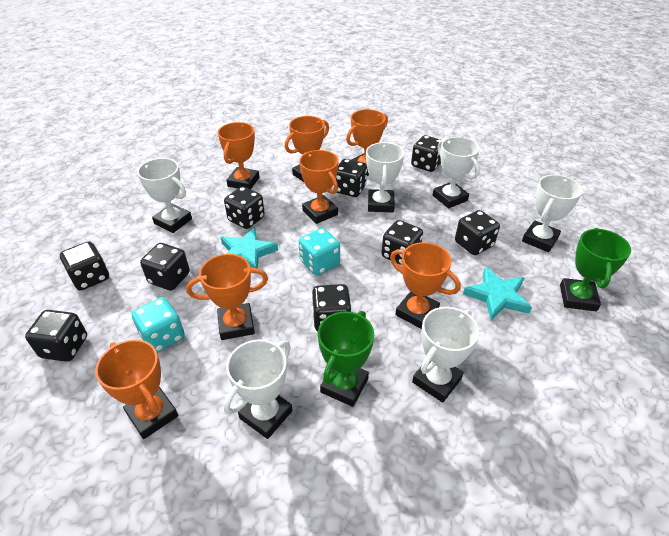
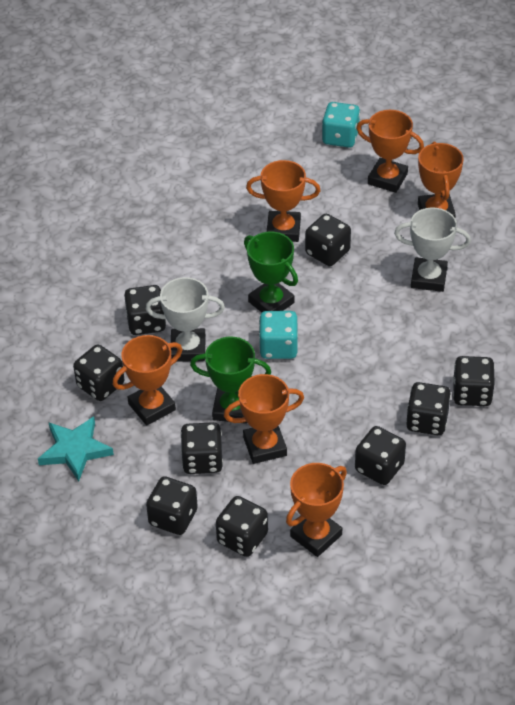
orange trophy: 7 -> 6
turquoise star: 2 -> 1
white trophy: 6 -> 2

